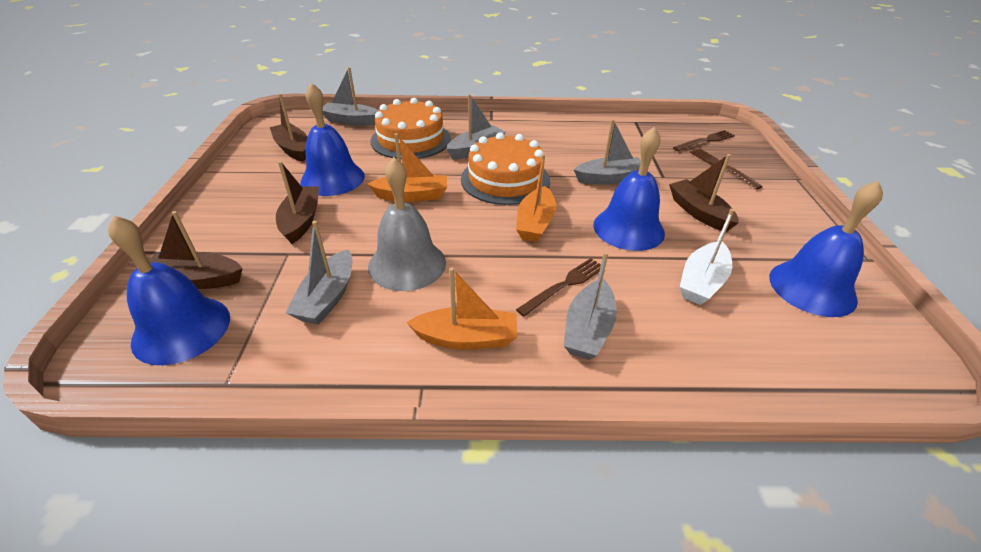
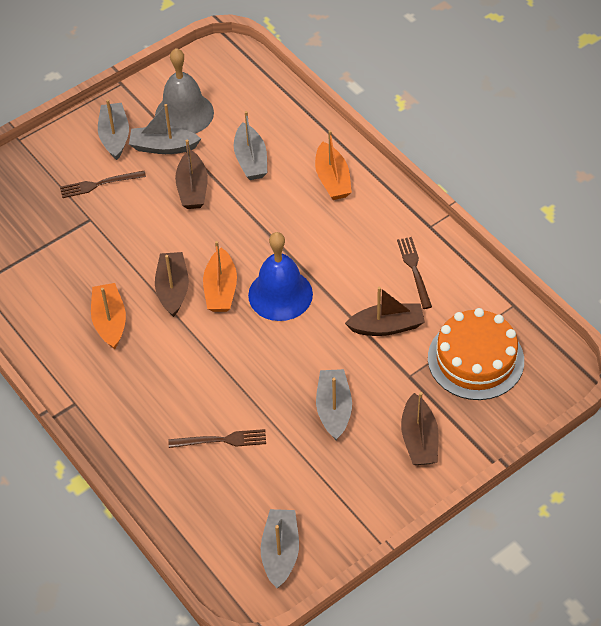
blue bell: 4 -> 1
orange cake: 2 -> 1
white boat: 1 -> 0

